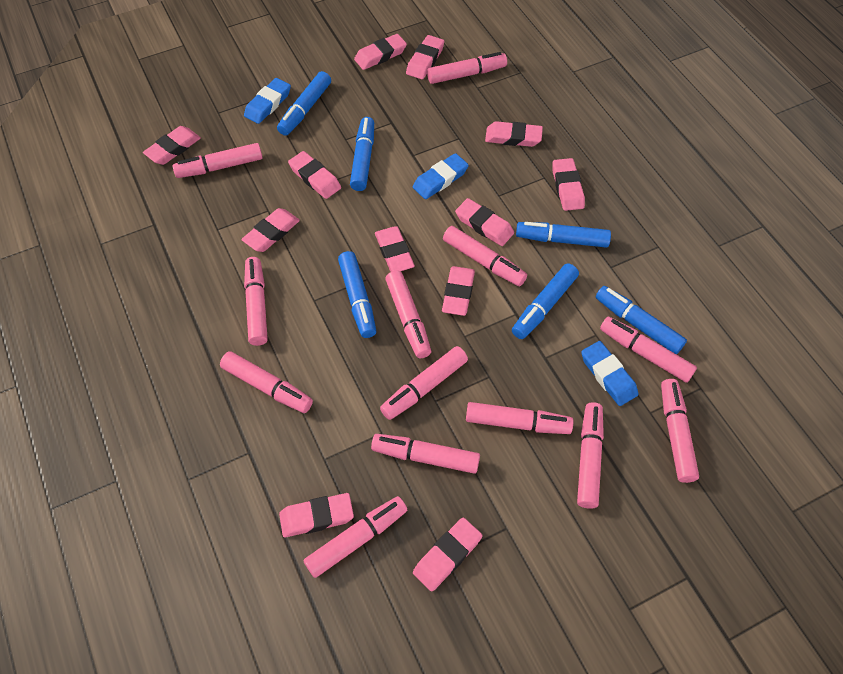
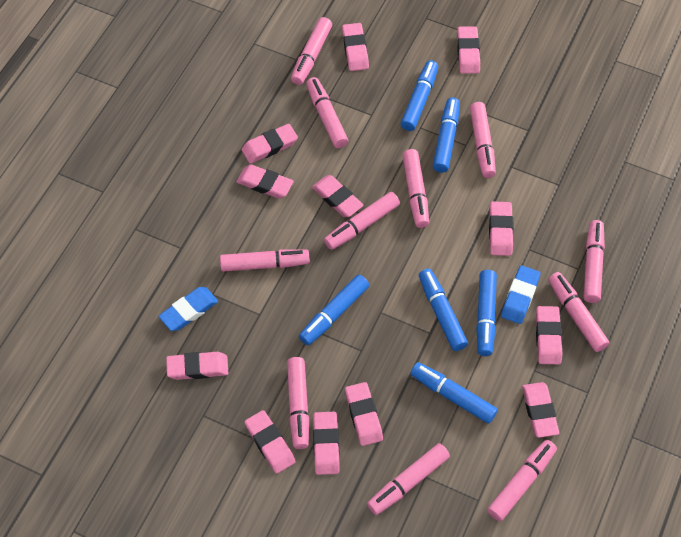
blue eraser: 3 -> 2
pink marker: 13 -> 11

